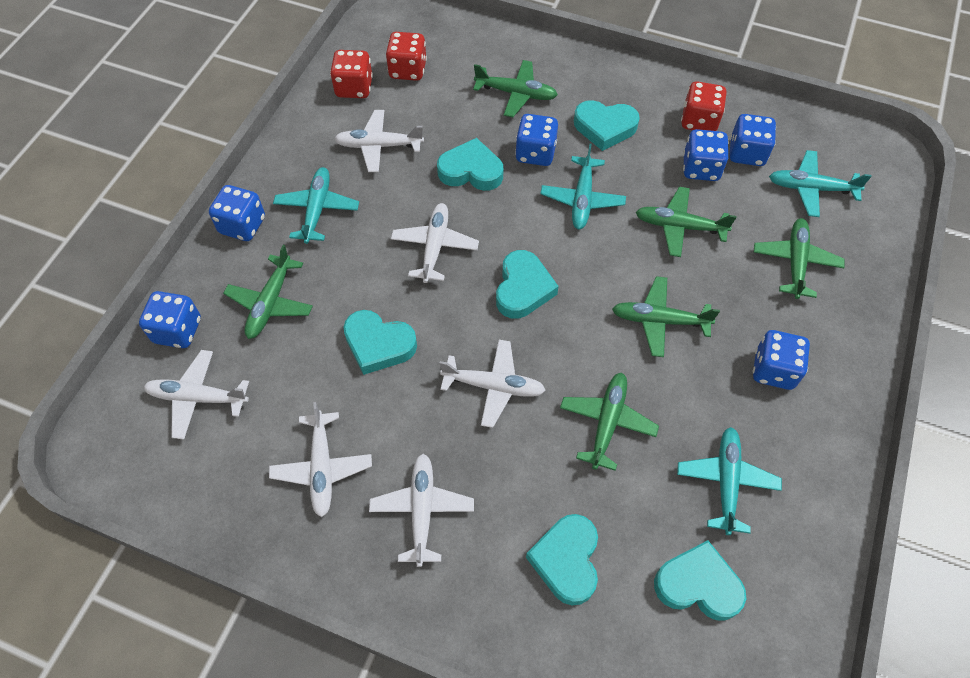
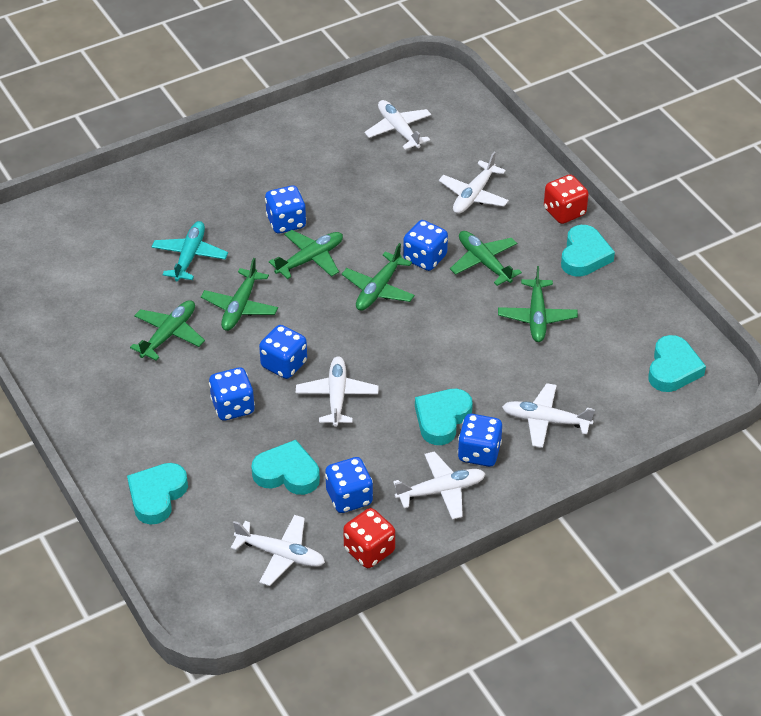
red dice: 3 -> 2
turquoise heart: 6 -> 5
turquoise plane: 4 -> 1

